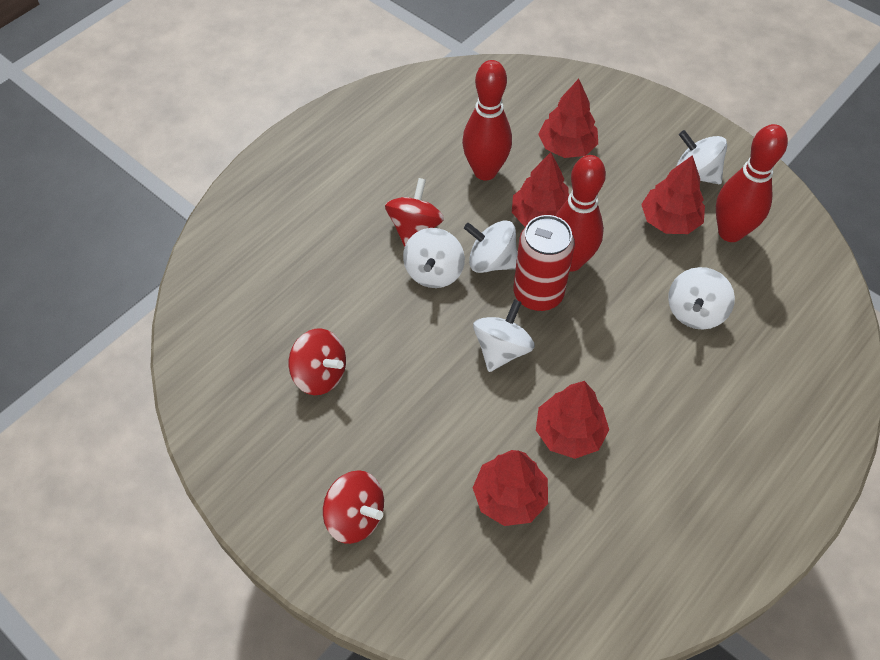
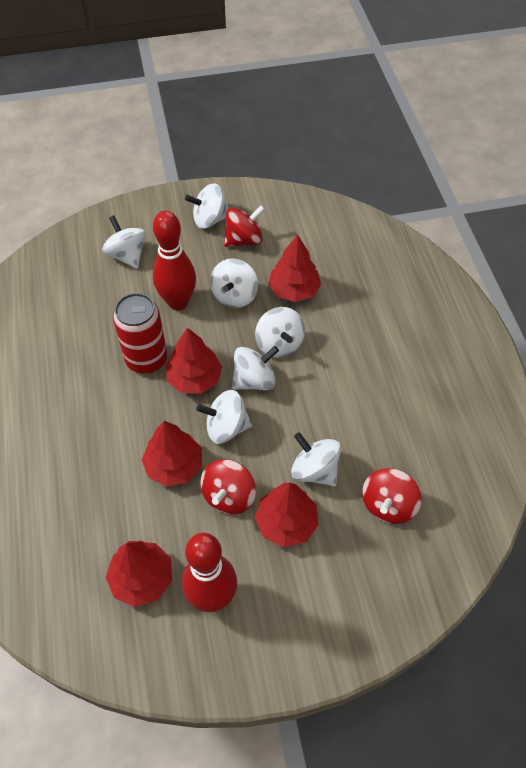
red bowling pin: 3 -> 2
white spinning top: 5 -> 7

